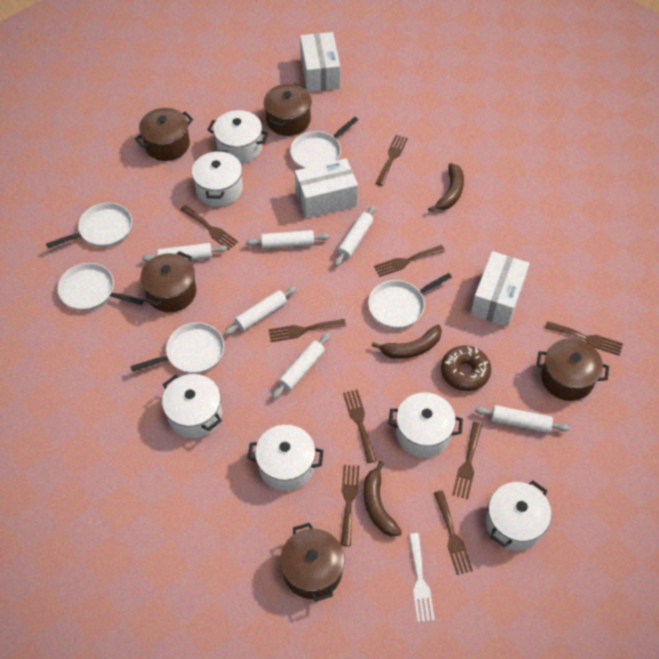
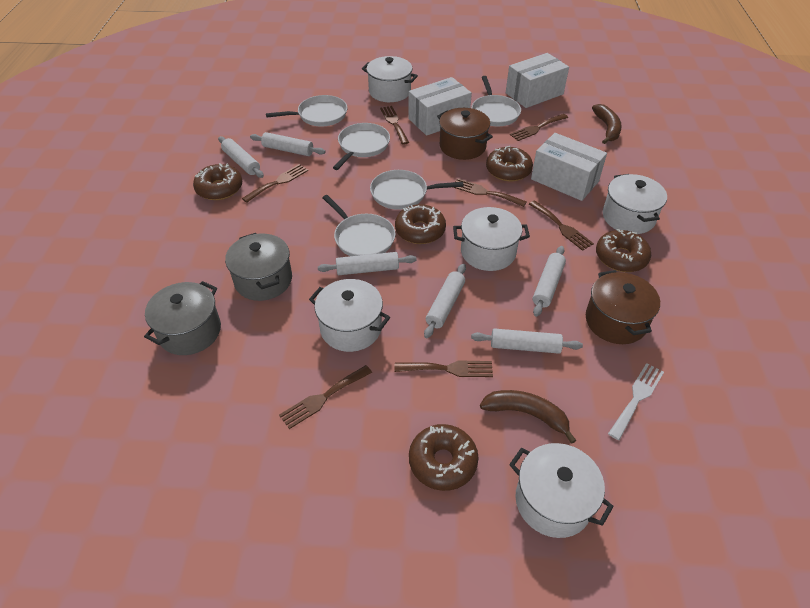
brown banana: 3 -> 2
brown donut: 1 -> 5
brown fork: 9 -> 7
brown pot: 5 -> 2
grey pot: 0 -> 2
white pot: 6 -> 5

